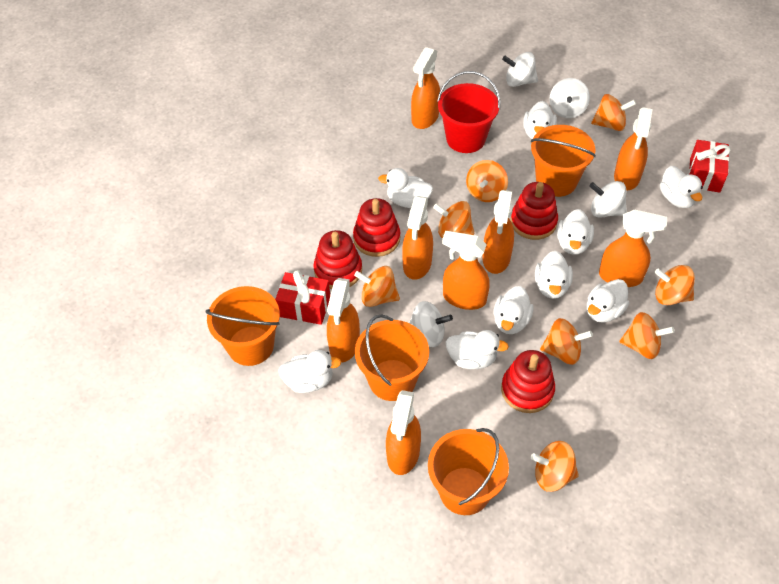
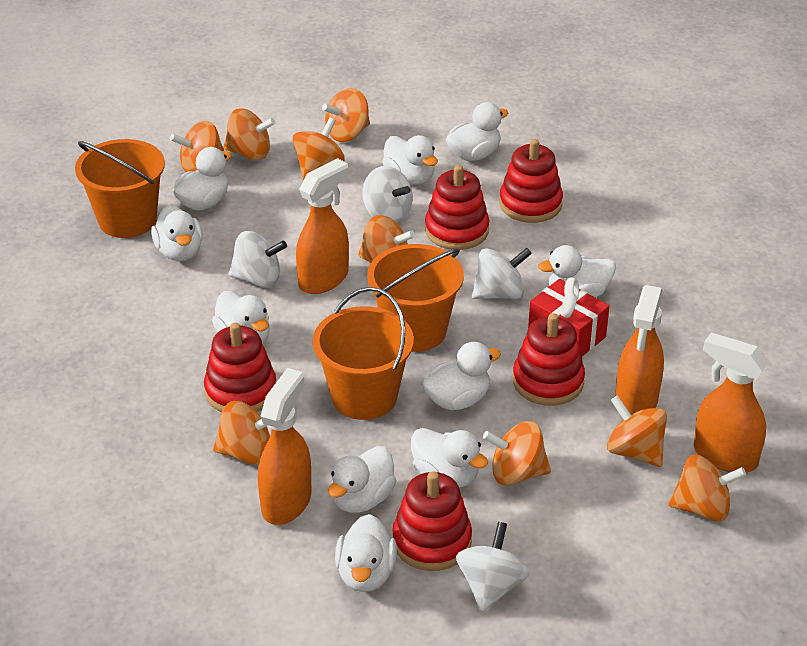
orange bucket: 4 -> 3
orange spinning top: 8 -> 9
orange spray bottle: 8 -> 4
red bucket: 1 -> 0
red gift: 2 -> 1
red stacking toy: 4 -> 5
white duck: 9 -> 10

